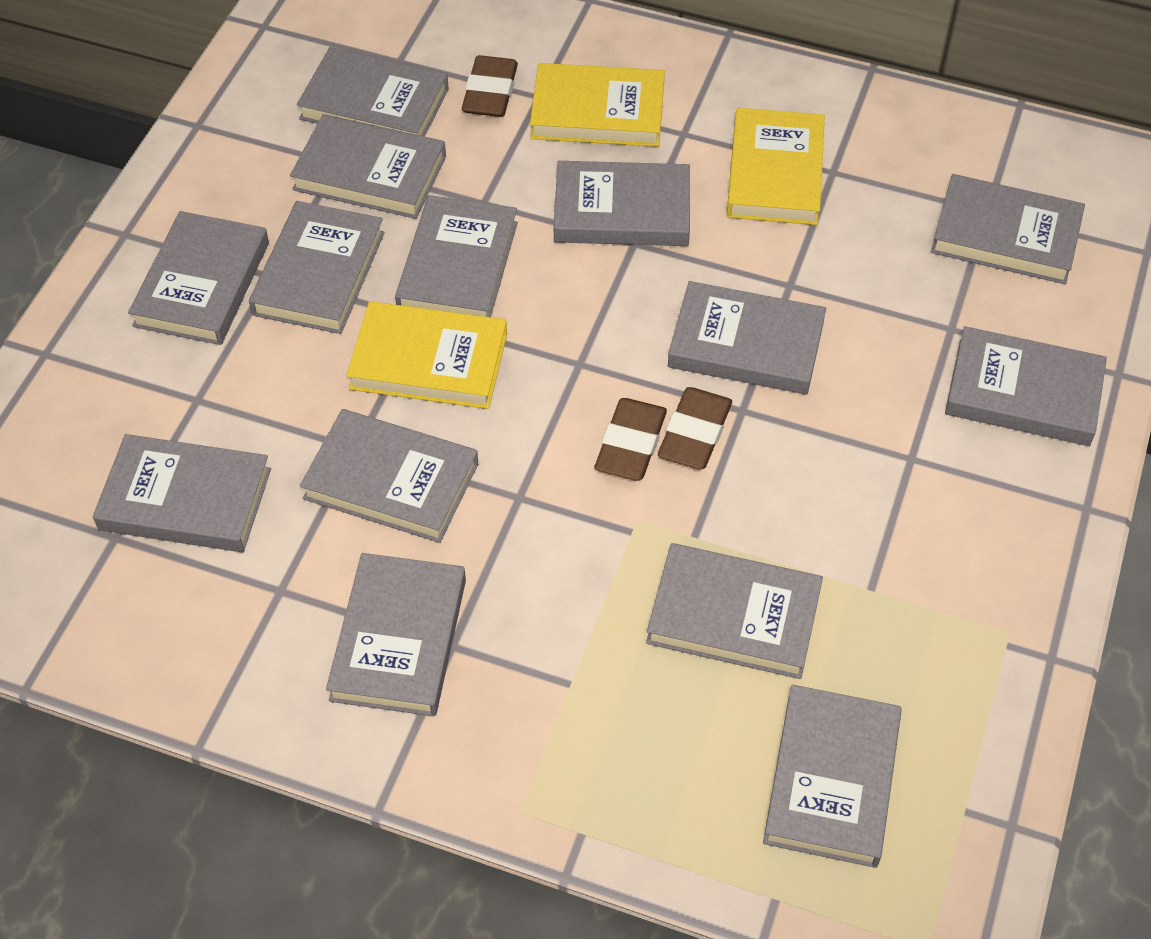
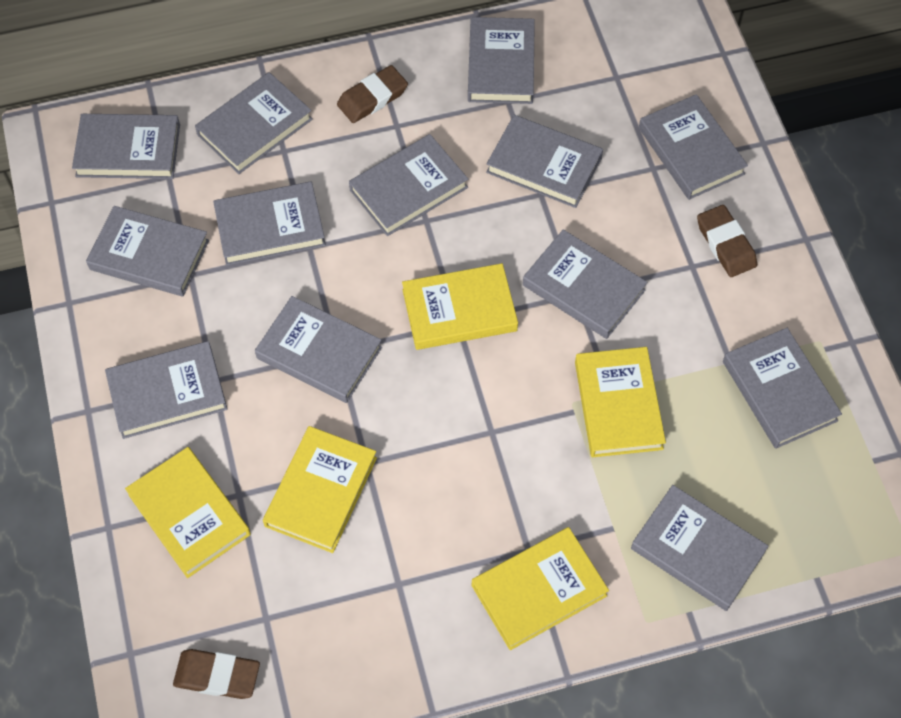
grey book: 14 -> 13
yellow book: 3 -> 5

